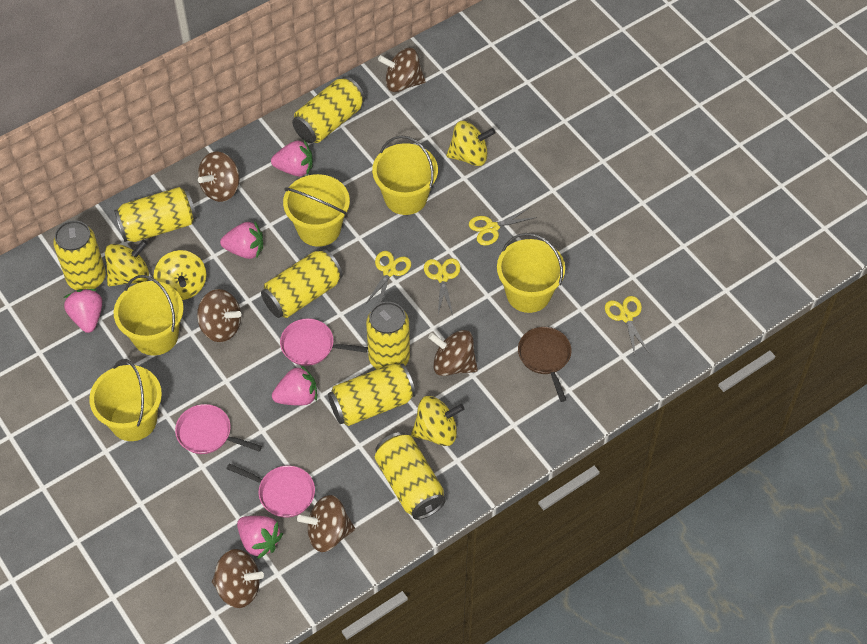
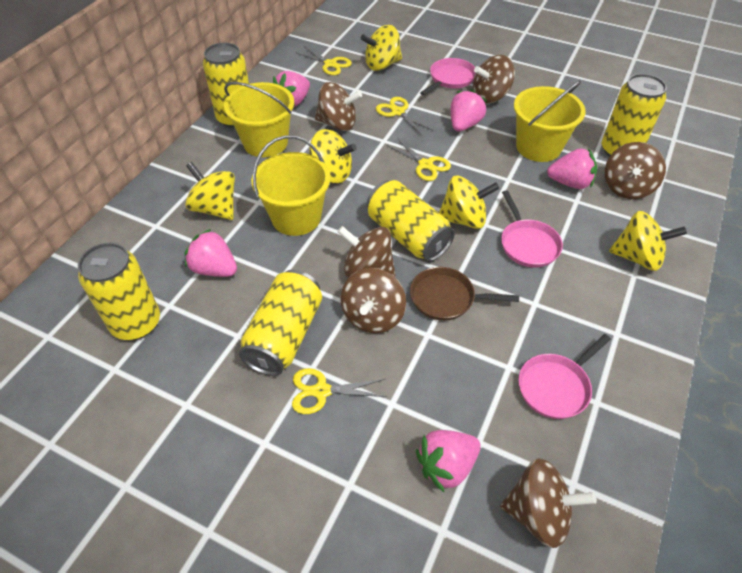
yellow bucket: 5 -> 3
yellow can: 7 -> 5
yellow spinning top: 4 -> 5

